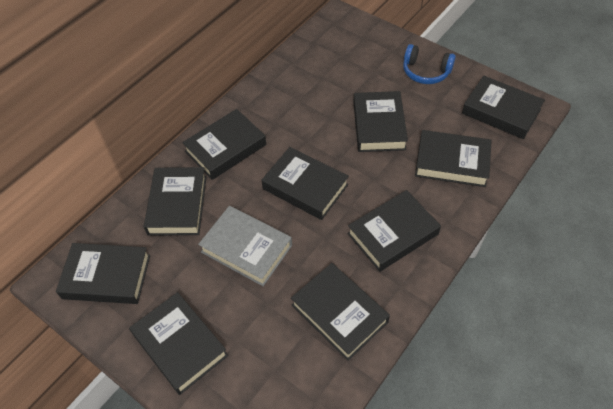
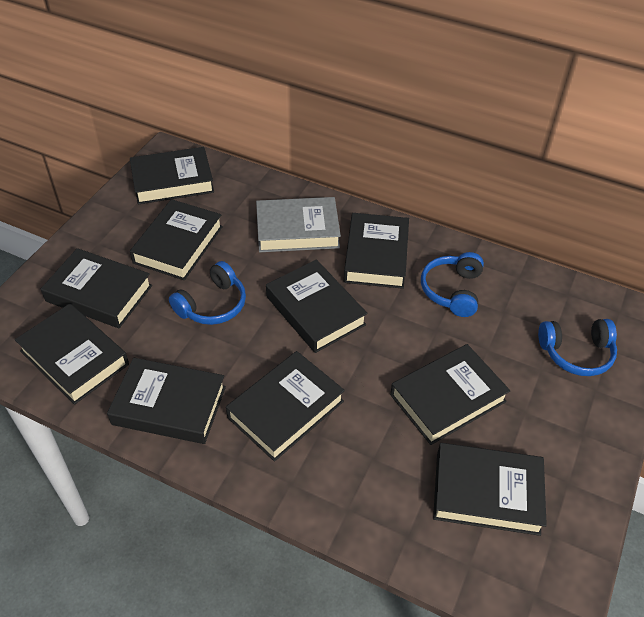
blue headphones: 1 -> 3

